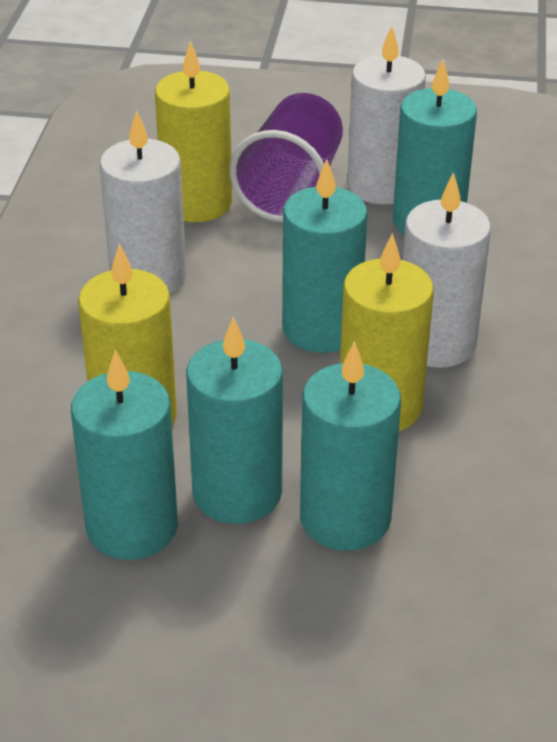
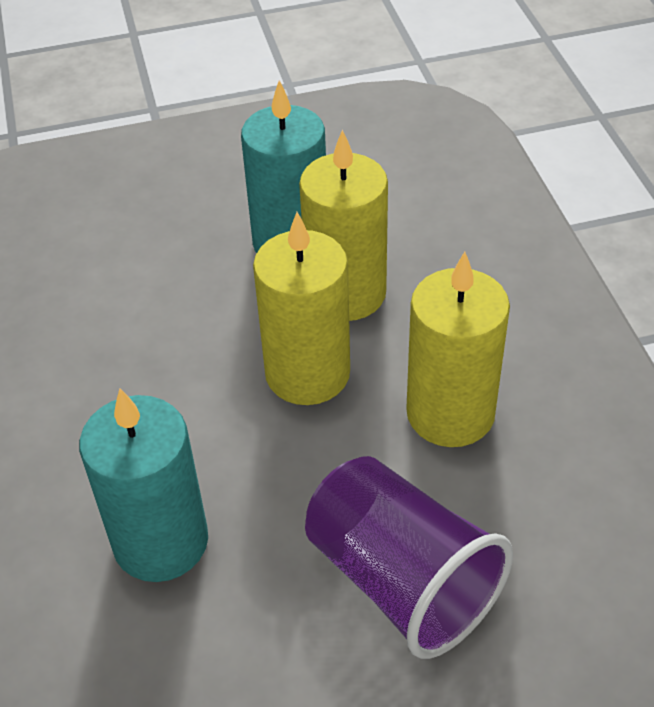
turquoise candle: 5 -> 2
white candle: 3 -> 0

